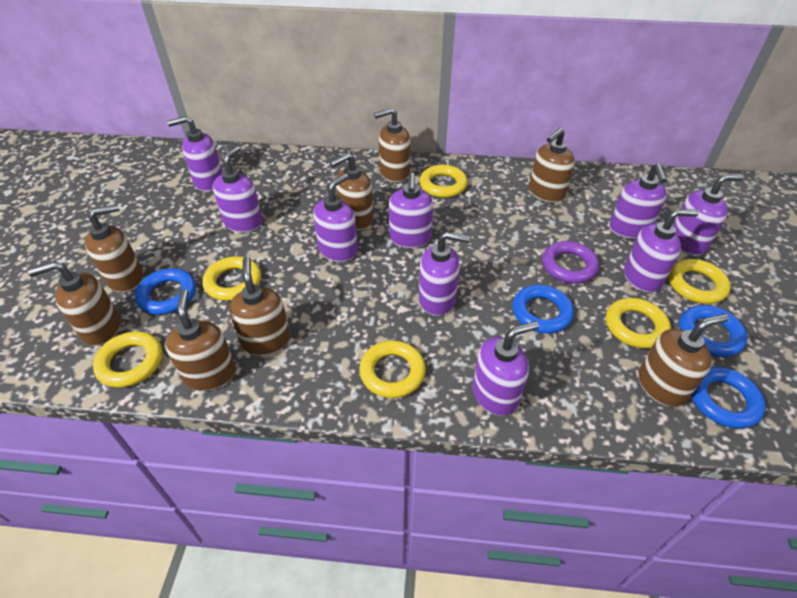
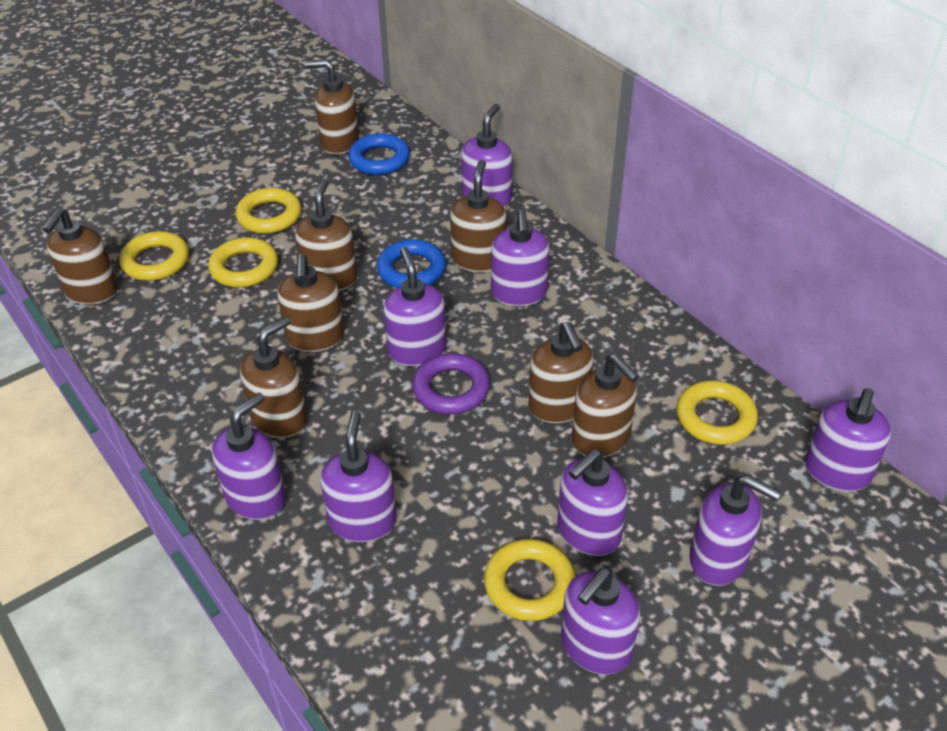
blue ring: 4 -> 2
yellow ring: 6 -> 5

